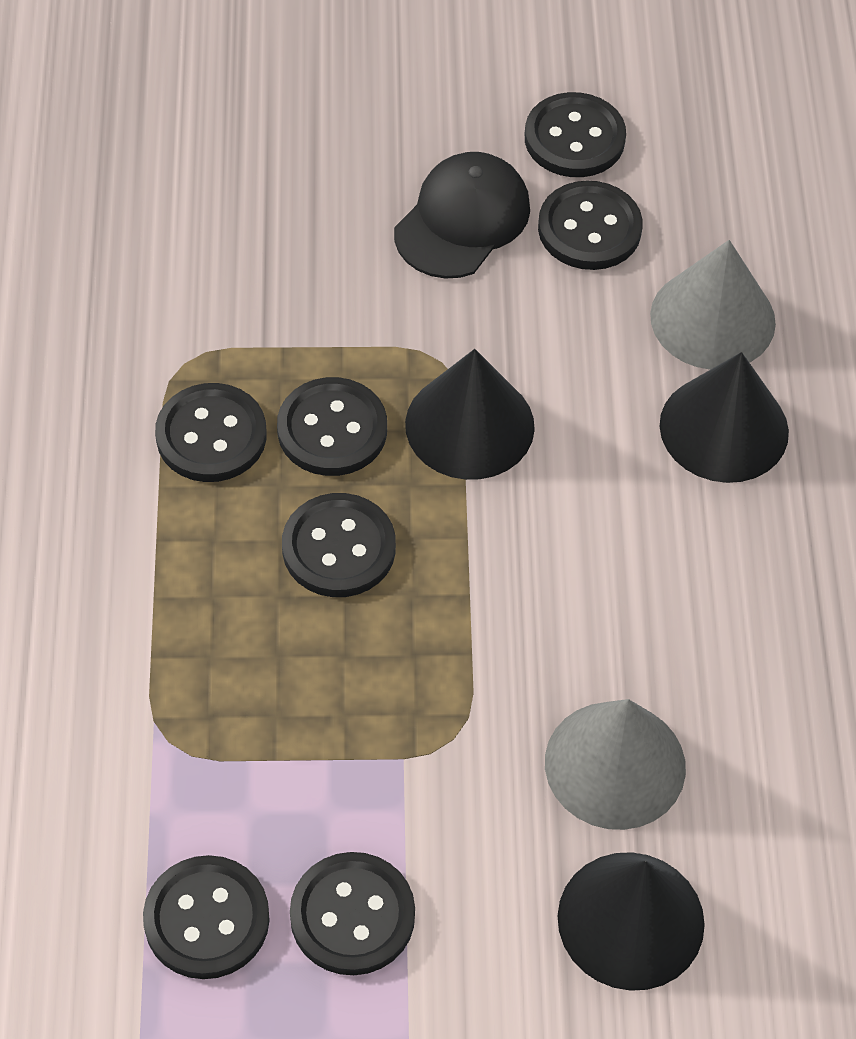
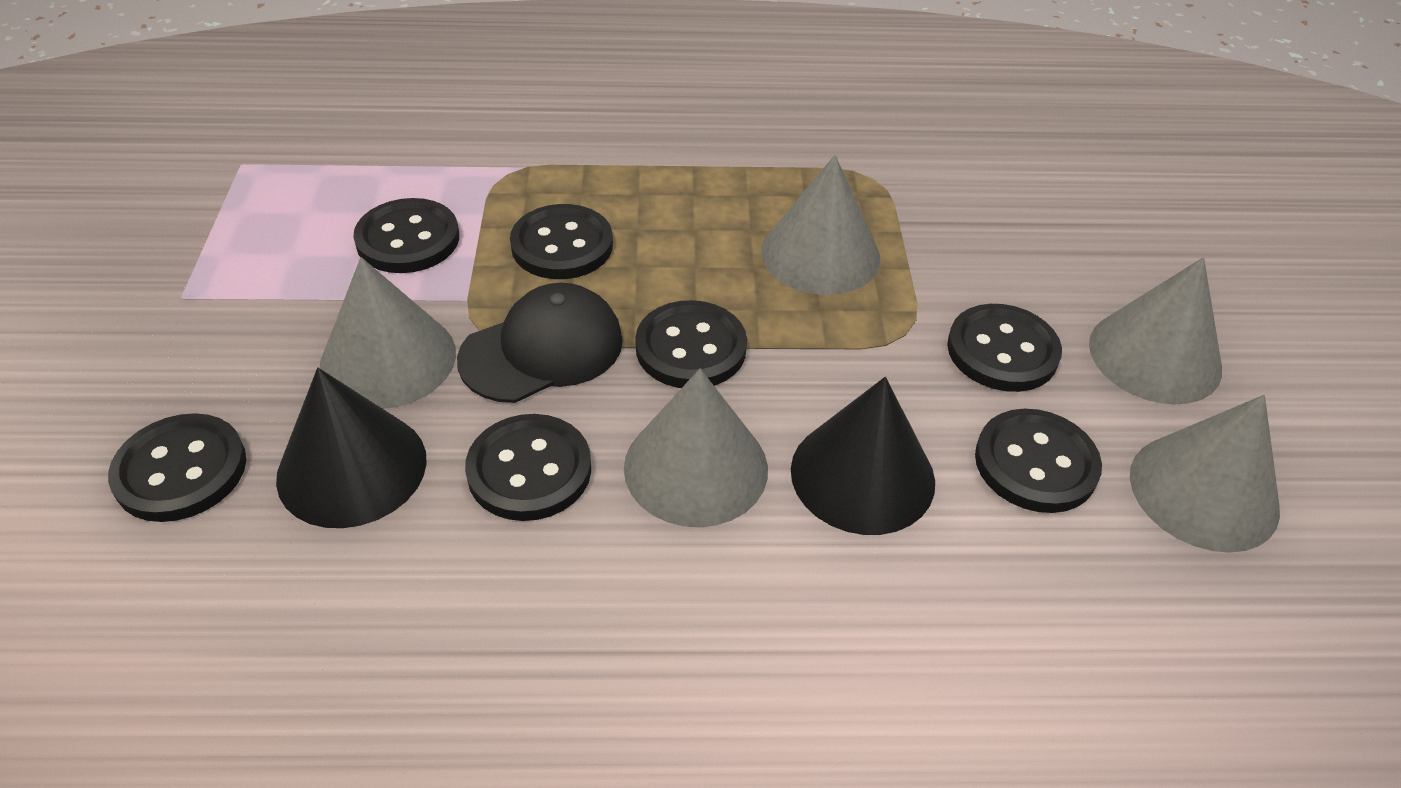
black cone: 3 -> 2
grey cone: 2 -> 5

